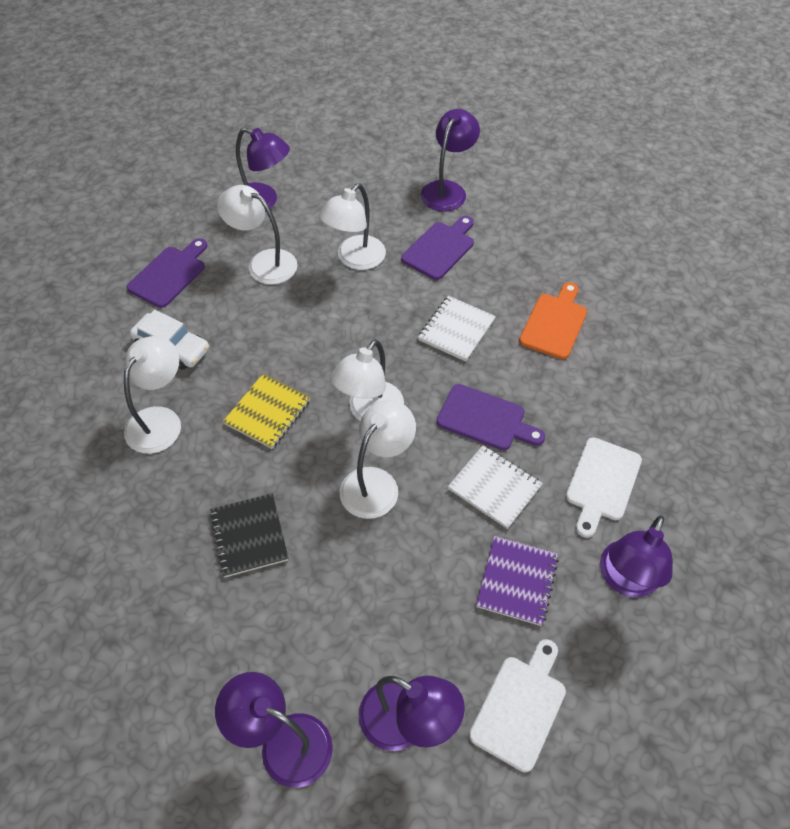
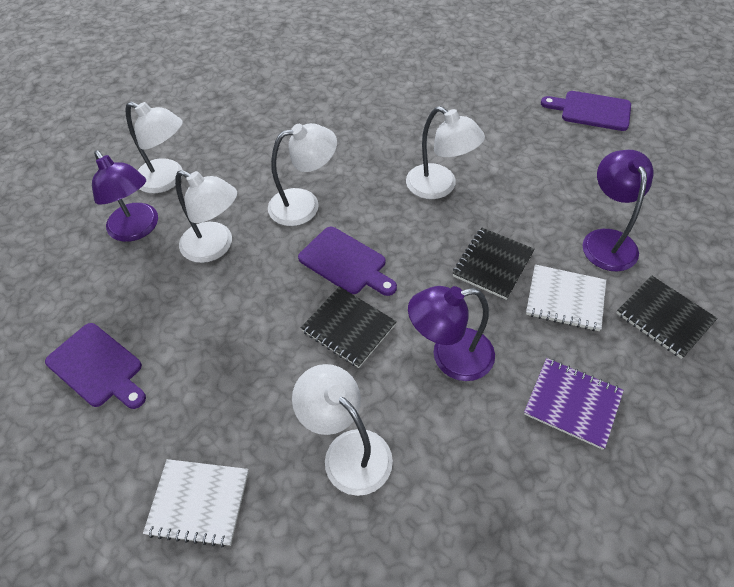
black notebook: 1 -> 3
orange cutting board: 1 -> 0
purple lamp: 5 -> 3
white car: 1 -> 0
white cutting board: 2 -> 0
yellow notebook: 1 -> 0

